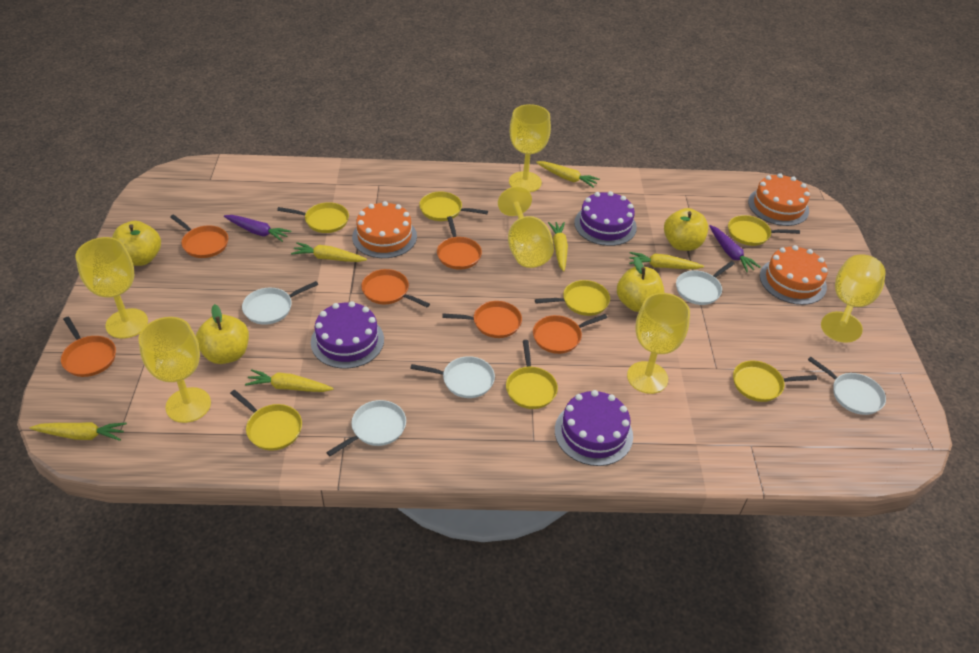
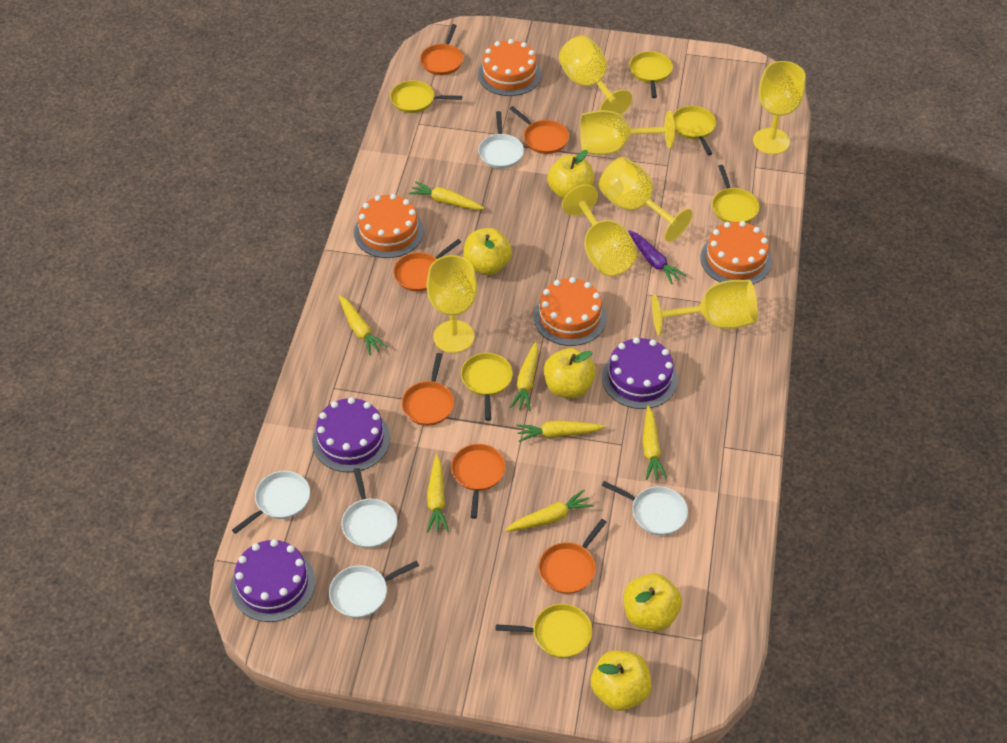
orange cake: 3 -> 4
purple carrot: 2 -> 1
yellow apple: 4 -> 5
yellow carrot: 6 -> 7
yellow goblet: 6 -> 7
yellow pan: 7 -> 6

